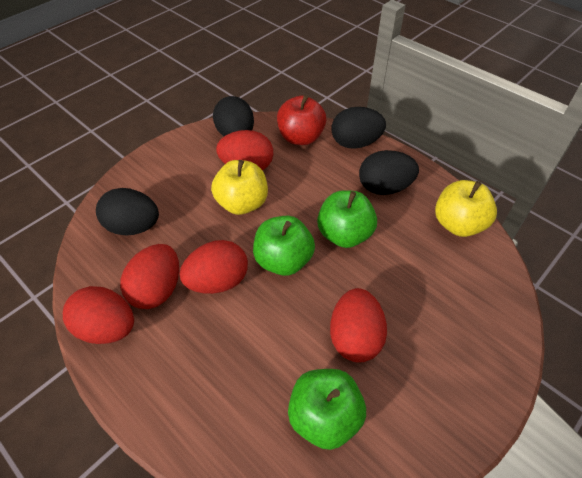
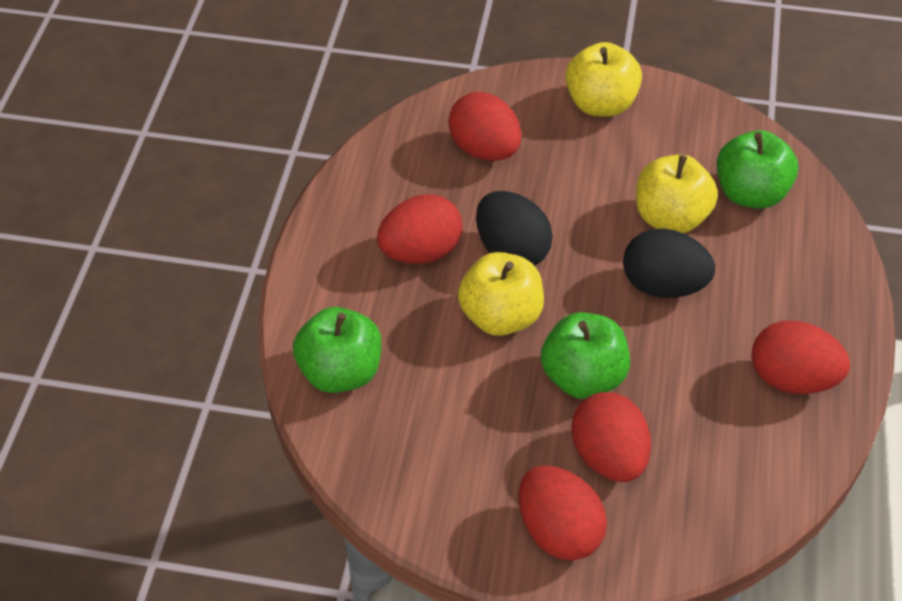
black egg: 4 -> 2
red apple: 1 -> 0
yellow apple: 2 -> 3

